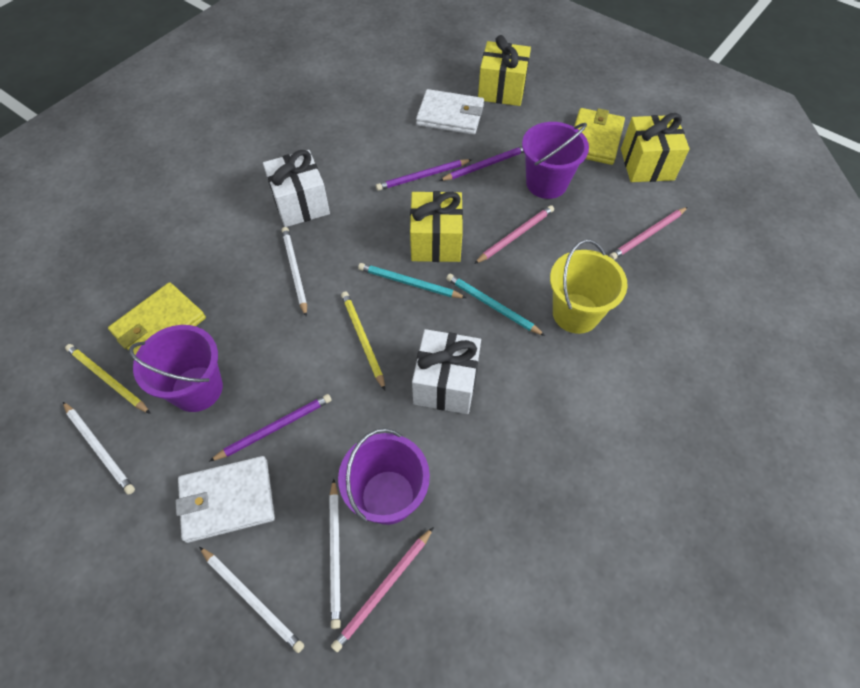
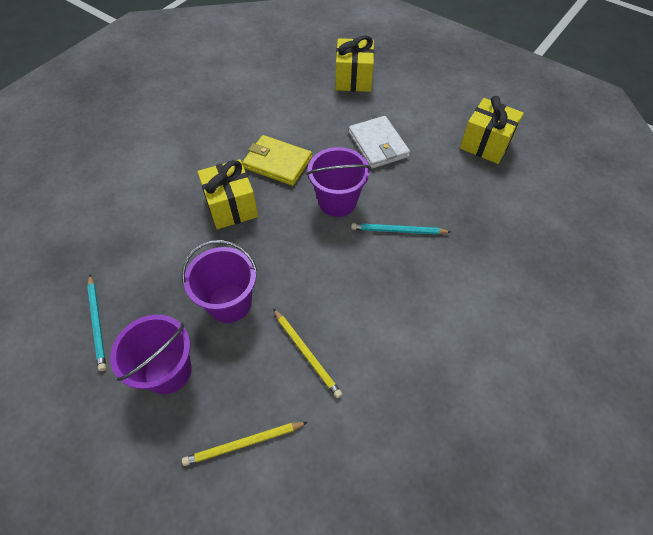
pink pencil: 3 -> 0
purple pencil: 3 -> 0
white gift: 2 -> 0
white pencil: 4 -> 0
white wallet: 2 -> 1
yellow bucket: 1 -> 0
yellow wallet: 2 -> 1

